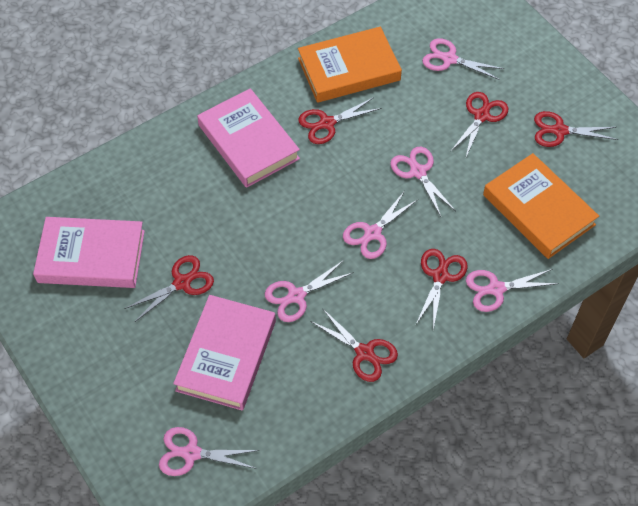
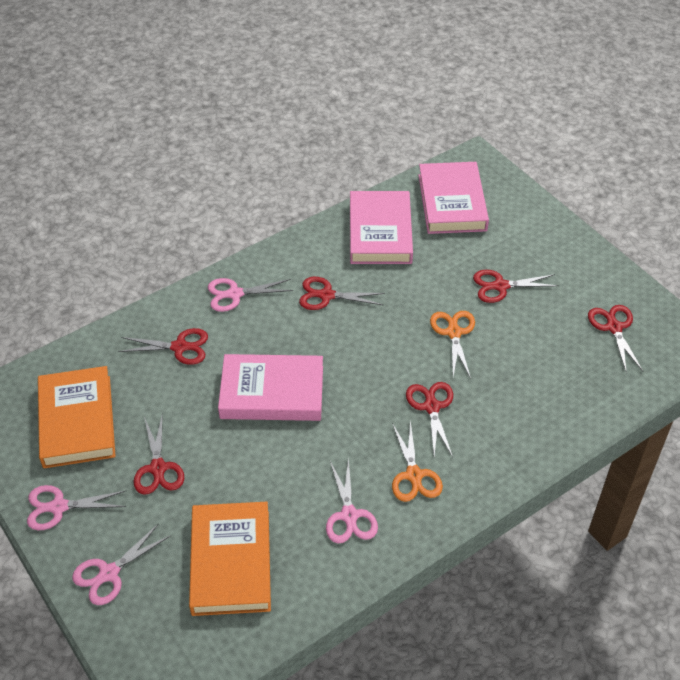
orange scissors: 0 -> 2
pink scissors: 6 -> 4

